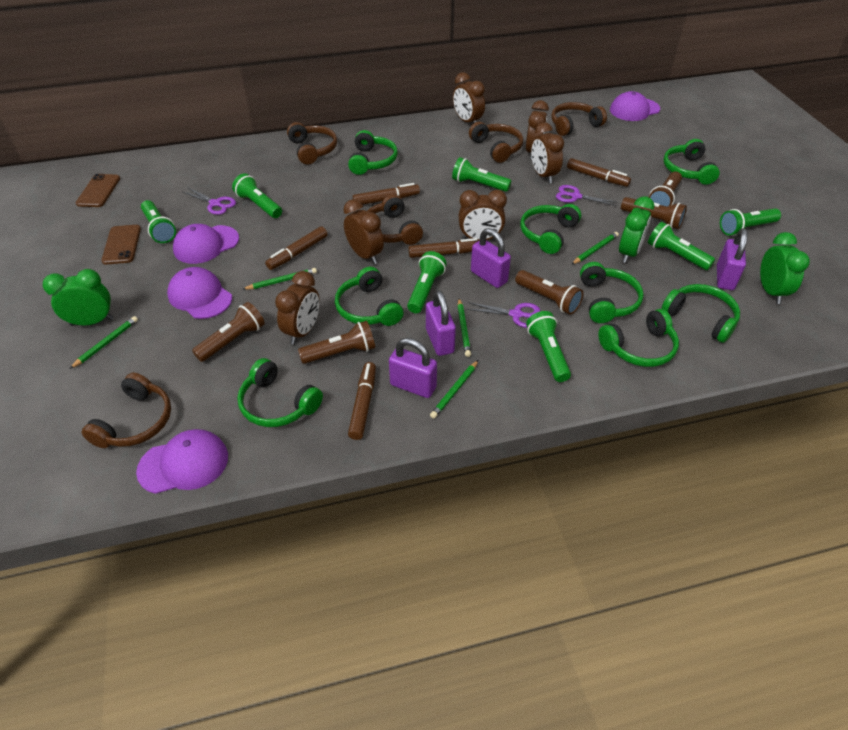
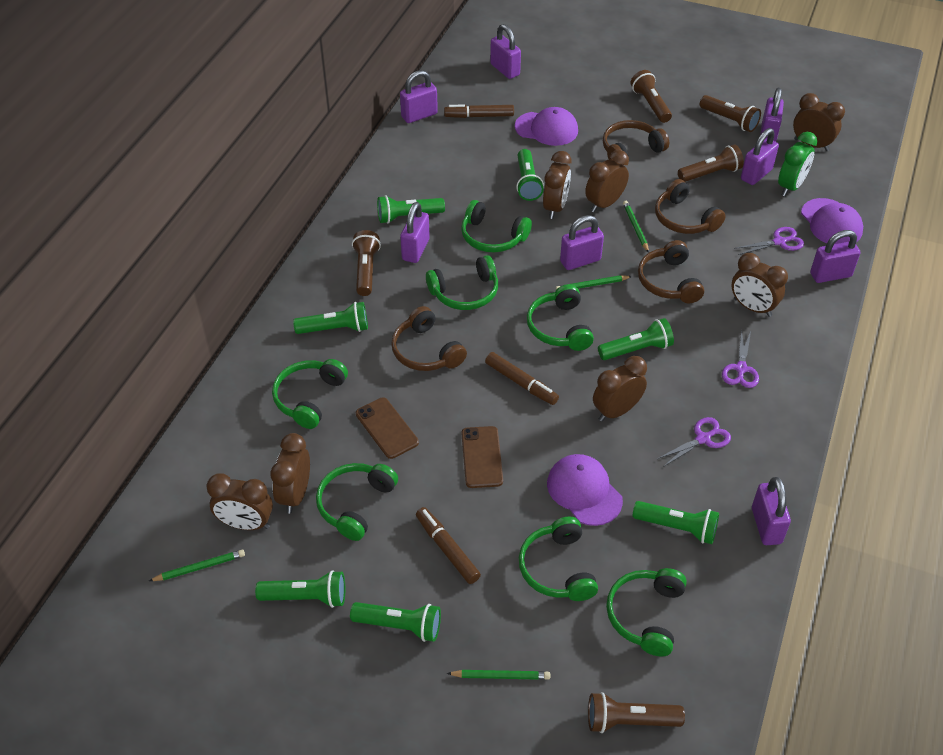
brown clock: 6 -> 7
brown headphones: 5 -> 4
brown marker: 5 -> 3
green clock: 3 -> 1
green headphones: 8 -> 7
green pencil: 5 -> 4
purple cap: 4 -> 3
purple padlock: 4 -> 8

